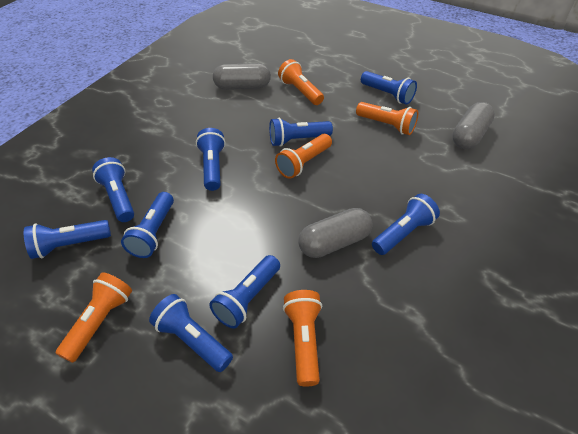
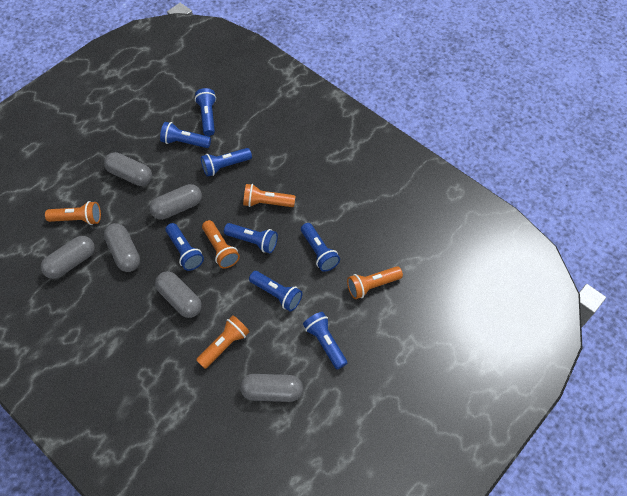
blue flashlight: 9 -> 8
grey capsule: 3 -> 6

